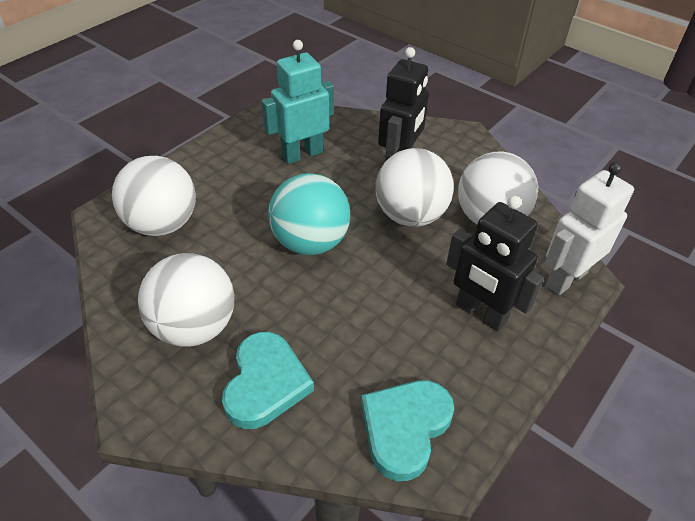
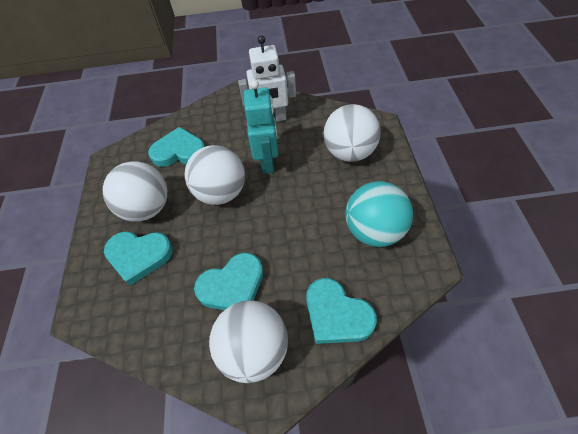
black robot: 2 -> 0
turquoise heart: 2 -> 4

